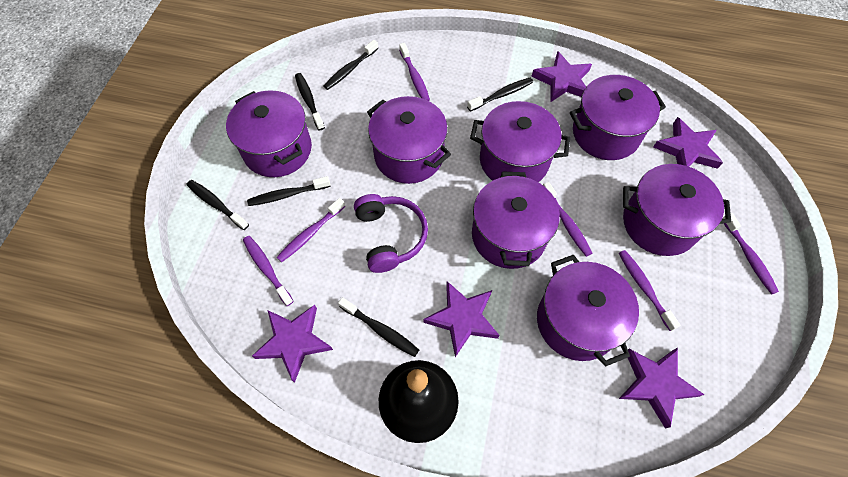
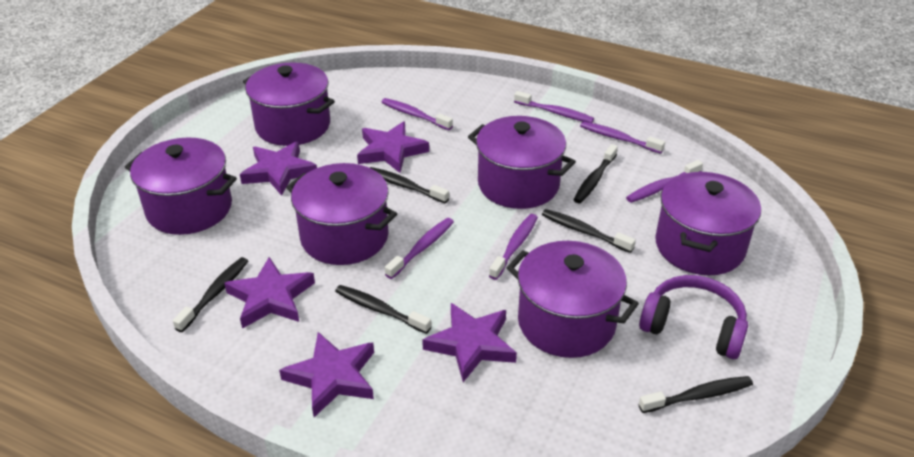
black bell: 1 -> 0
purple pot: 7 -> 6

